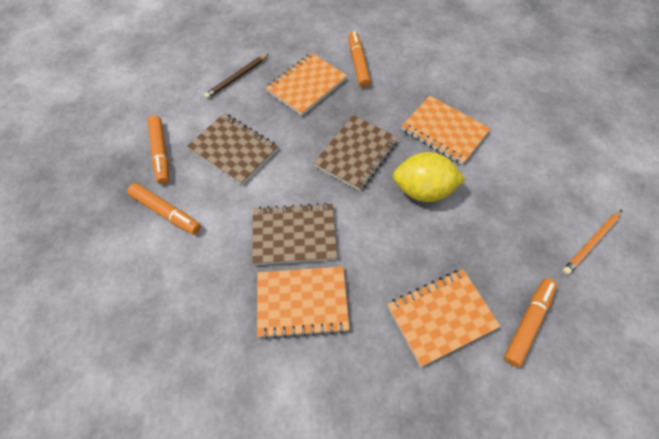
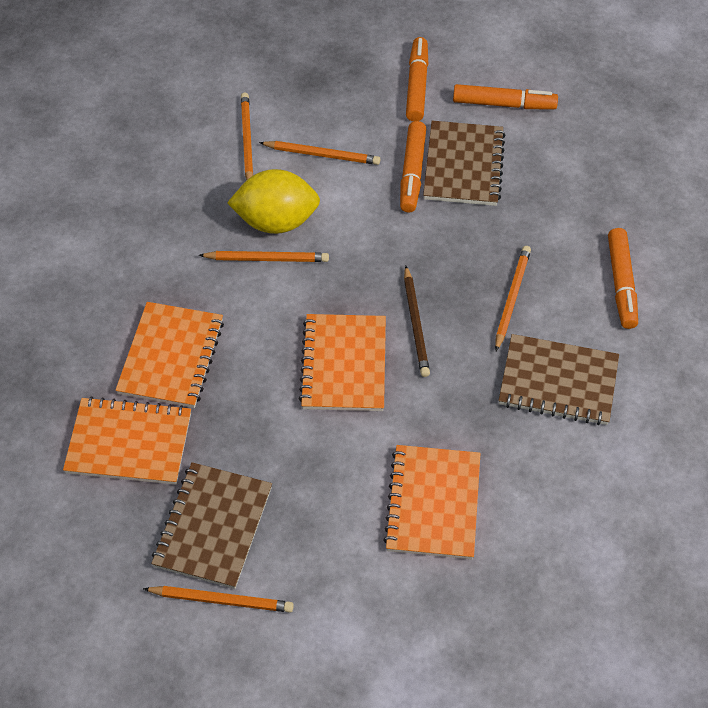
orange pencil: 1 -> 5

